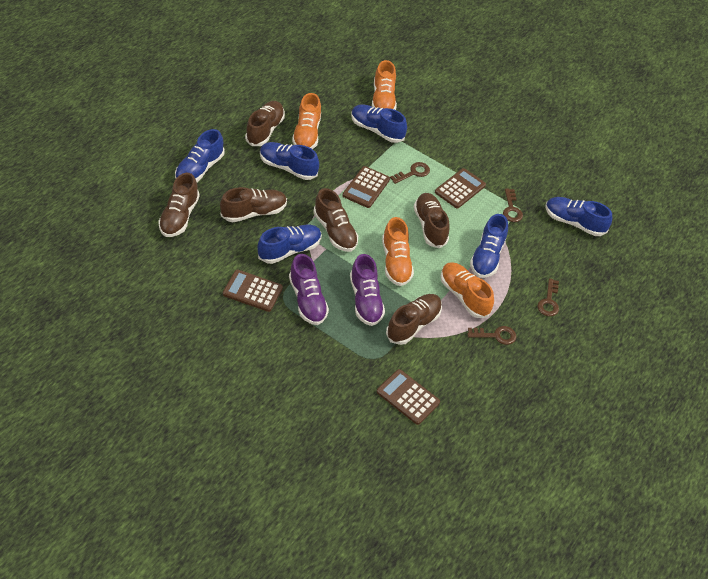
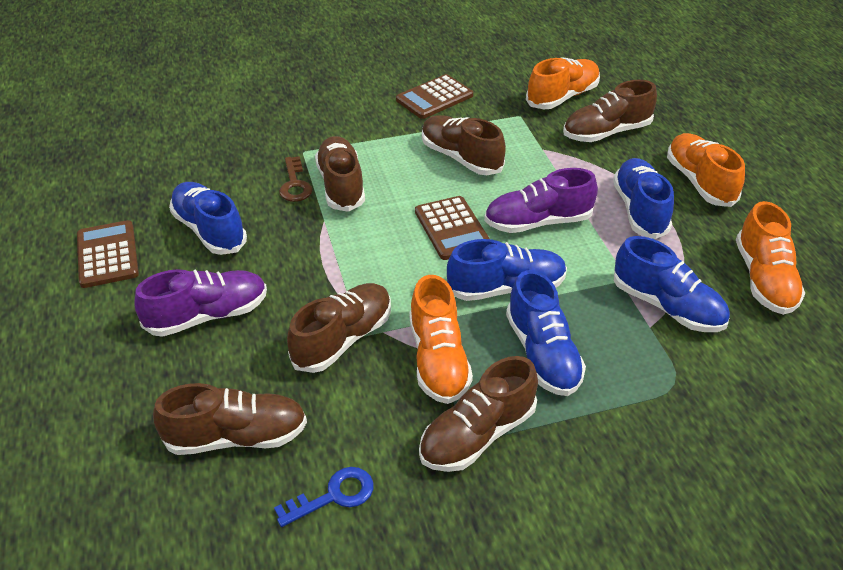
blue key: 0 -> 1
blue shoe: 6 -> 5
brown calculator: 4 -> 3
brown key: 4 -> 1

